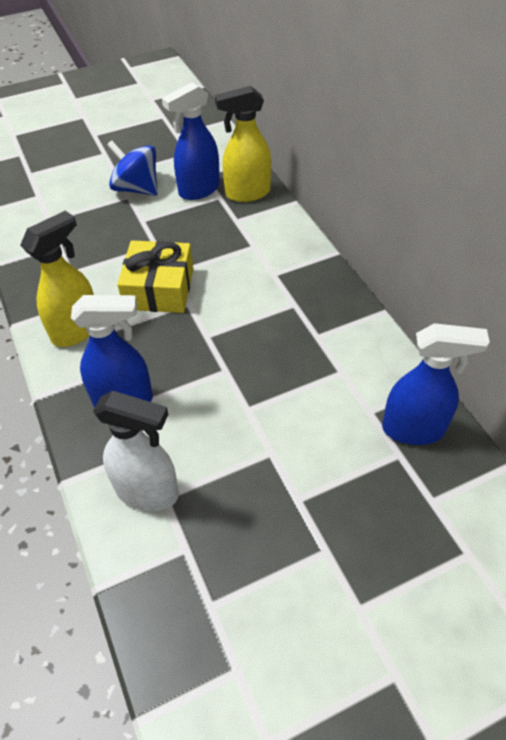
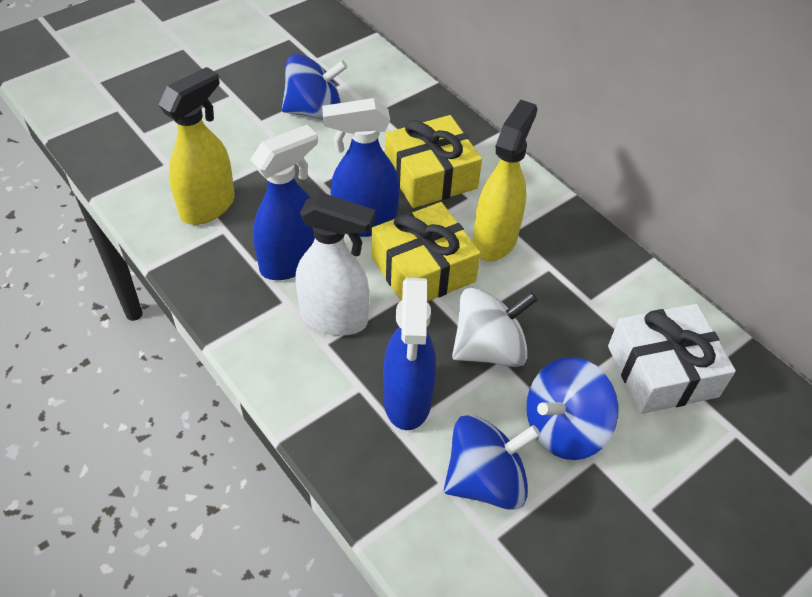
blue spinning top: 1 -> 3
white gift: 0 -> 1
white spinning top: 0 -> 1
yellow gift: 1 -> 2

